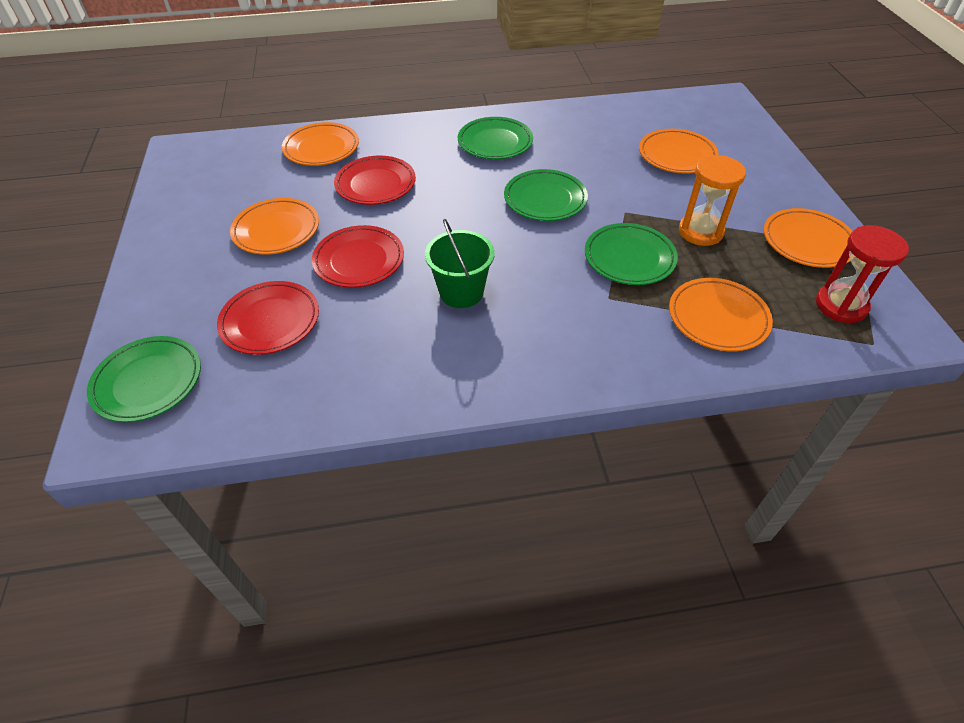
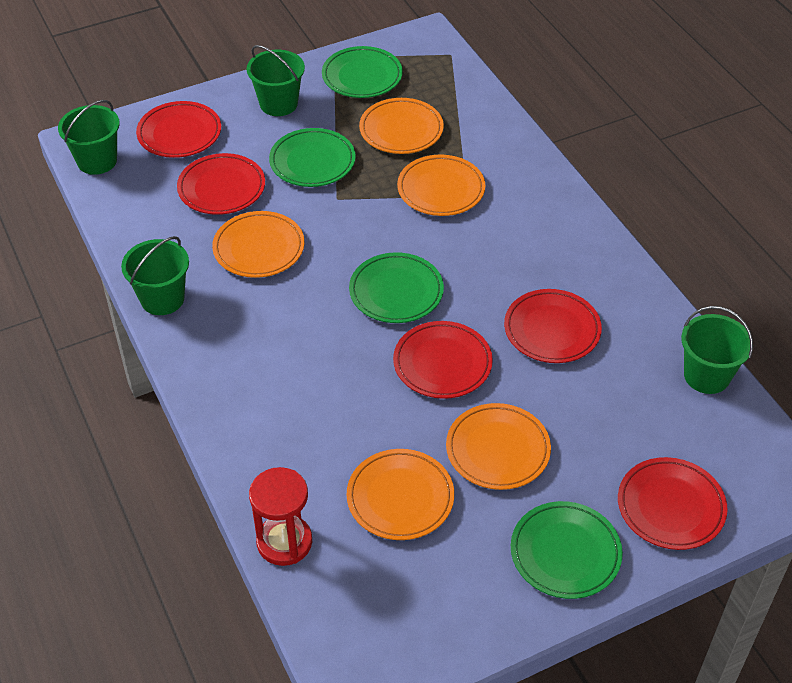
green bucket: 1 -> 4
orange hourglass: 1 -> 0
red plate: 3 -> 5

